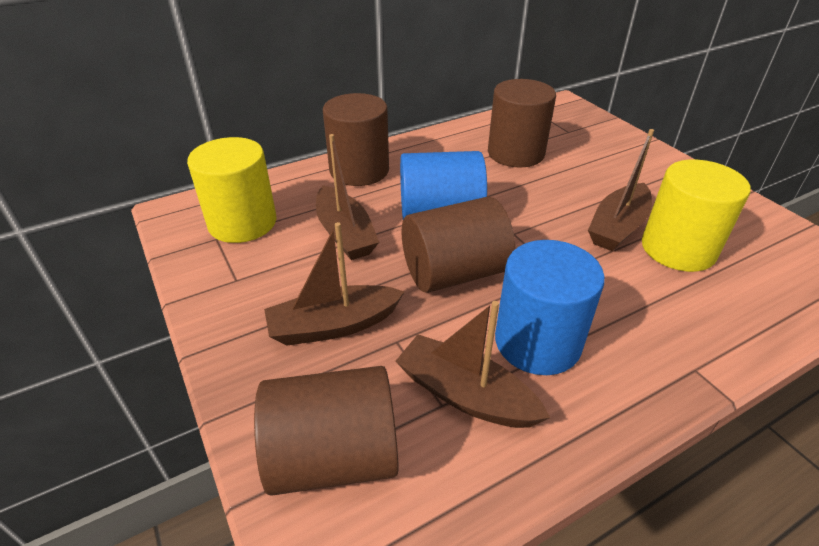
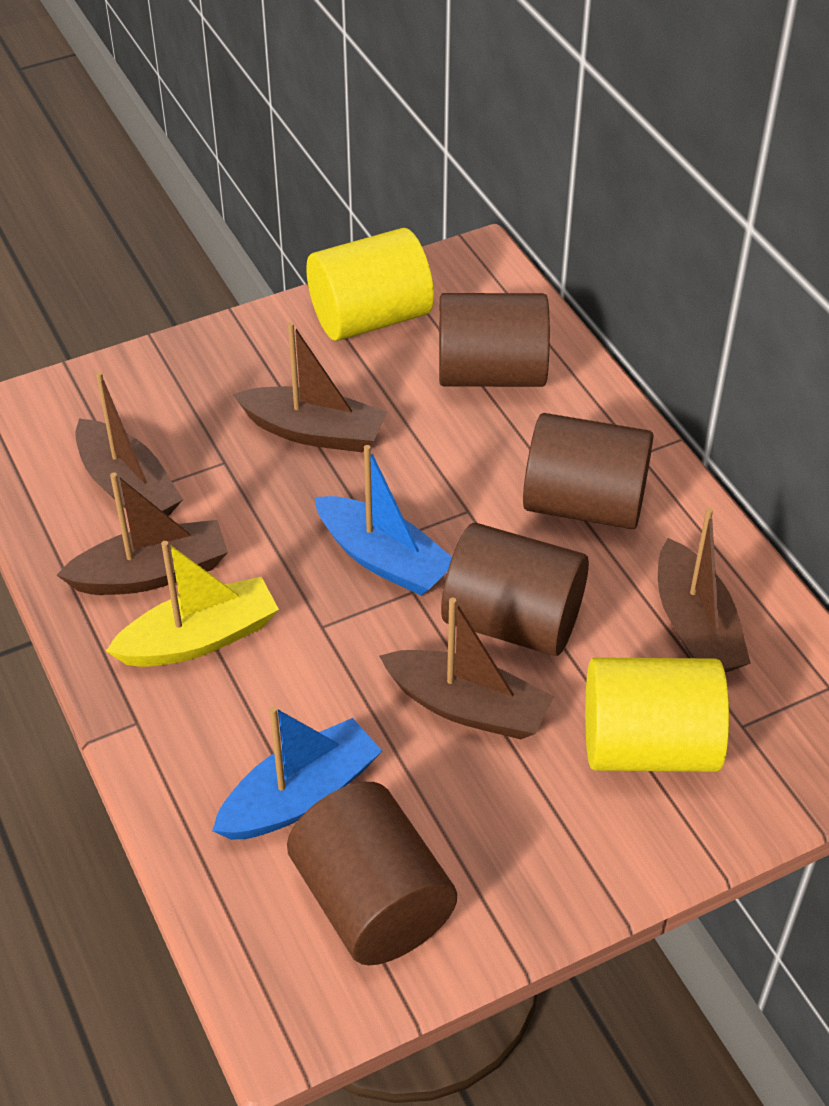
blue boat: 0 -> 2
blue cylinder: 2 -> 0
brown boat: 4 -> 5
yellow boat: 0 -> 1

